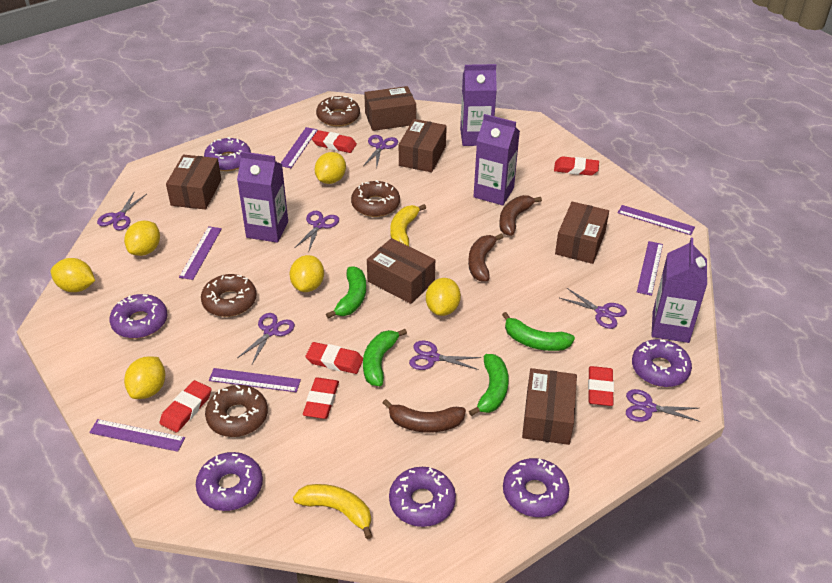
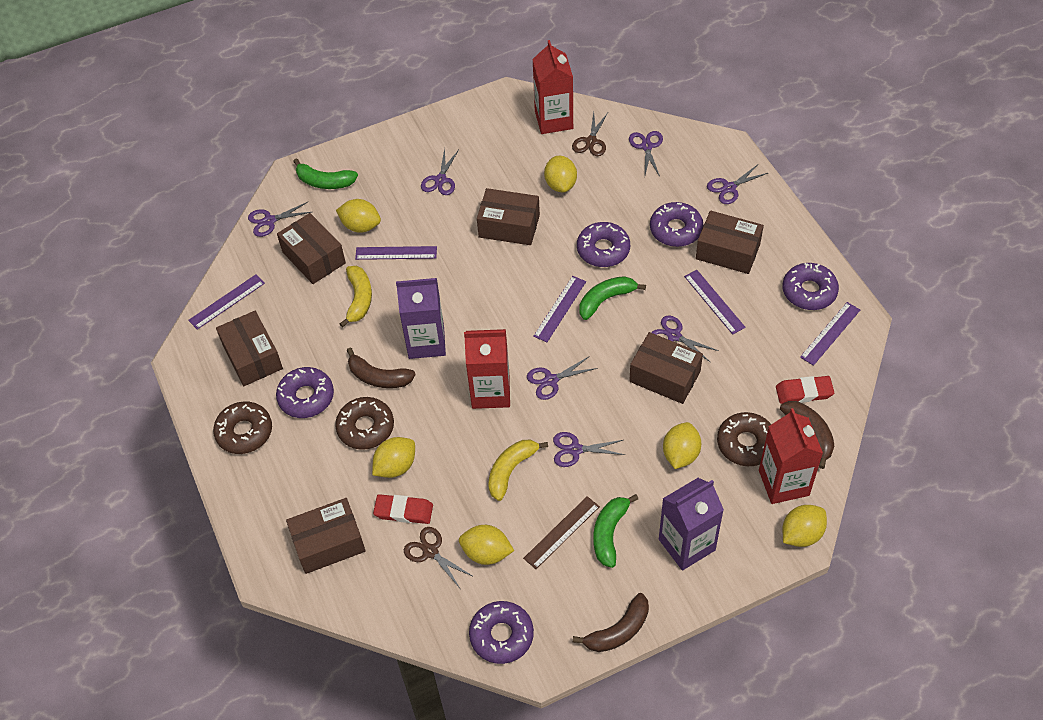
brown donut: 4 -> 3
brown ruler: 0 -> 1
brown scissors: 0 -> 2
green banana: 4 -> 3
purple carton: 4 -> 2
purple donut: 6 -> 5
purple ruler: 6 -> 5
red carton: 0 -> 3
red eraser: 6 -> 2

